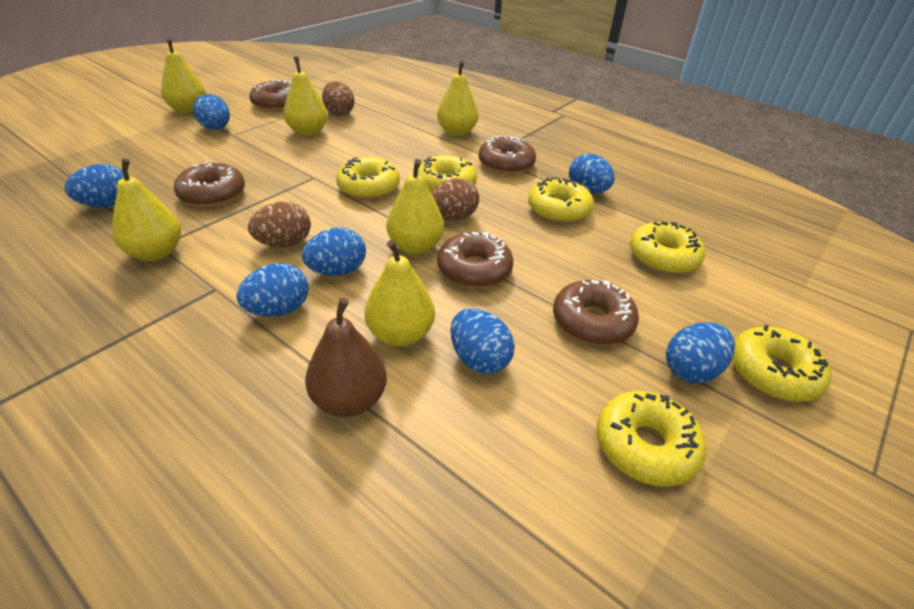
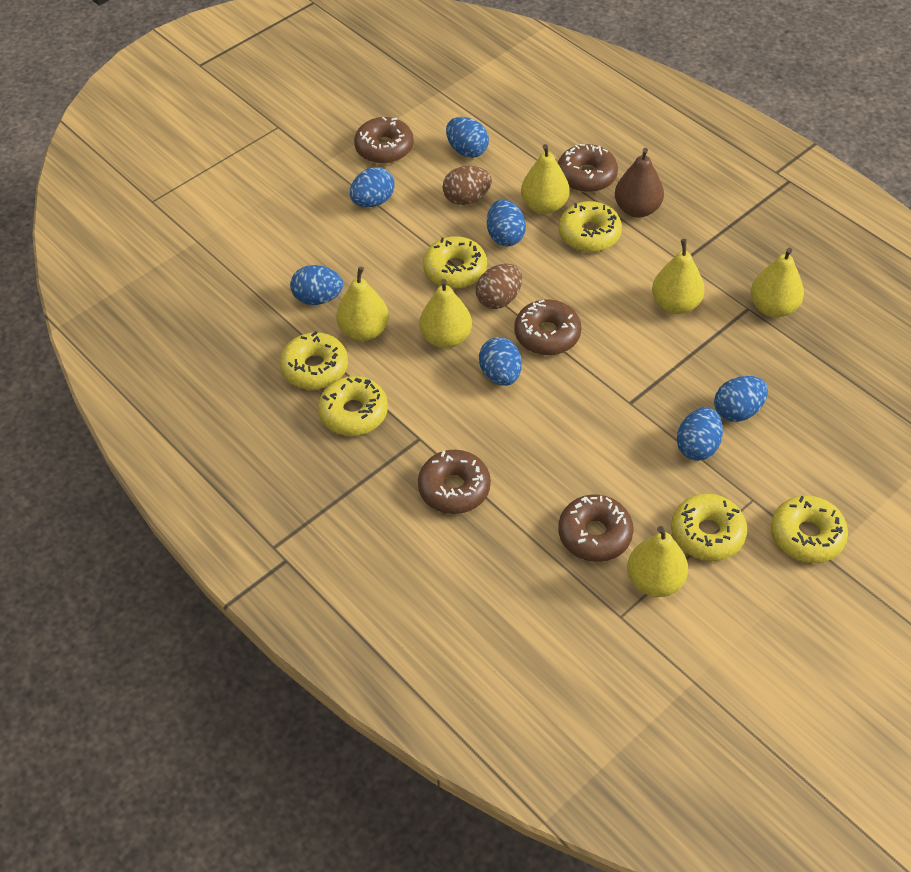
brown egg: 3 -> 2

